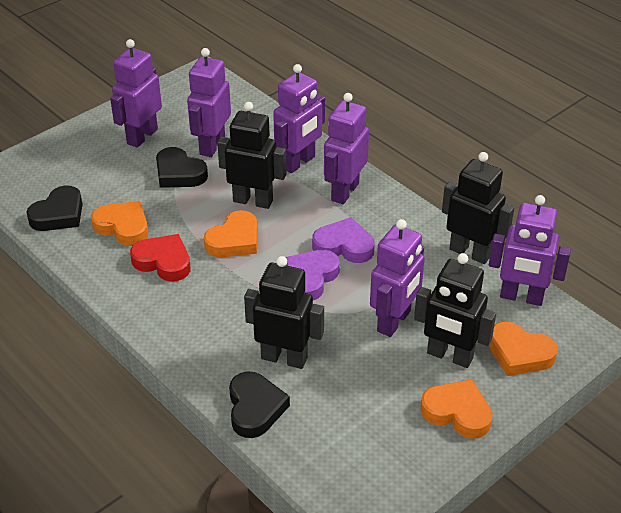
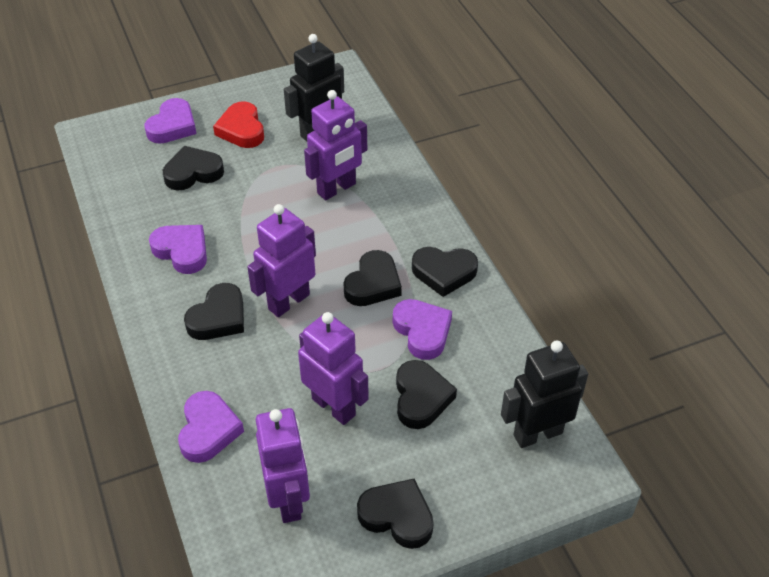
black heart: 3 -> 6
black robot: 4 -> 2
orange heart: 4 -> 0
purple heart: 2 -> 4
purple robot: 6 -> 4

